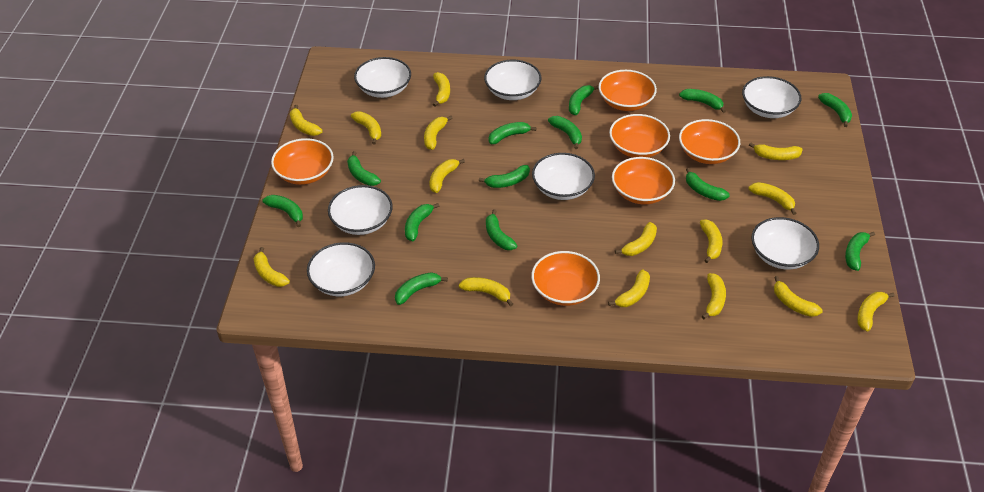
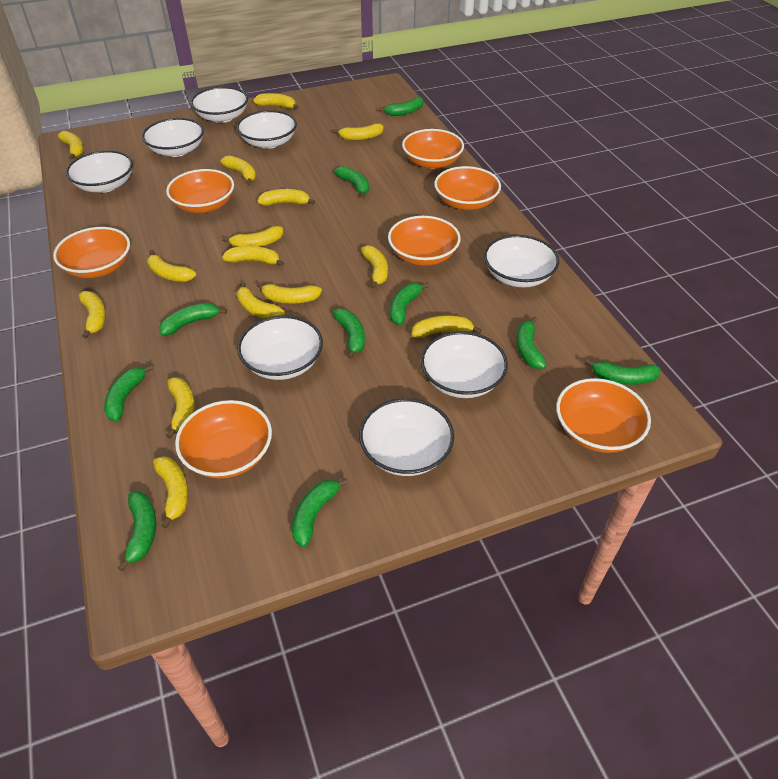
green banana: 13 -> 10
orange bowl: 6 -> 7
white bowl: 7 -> 8

